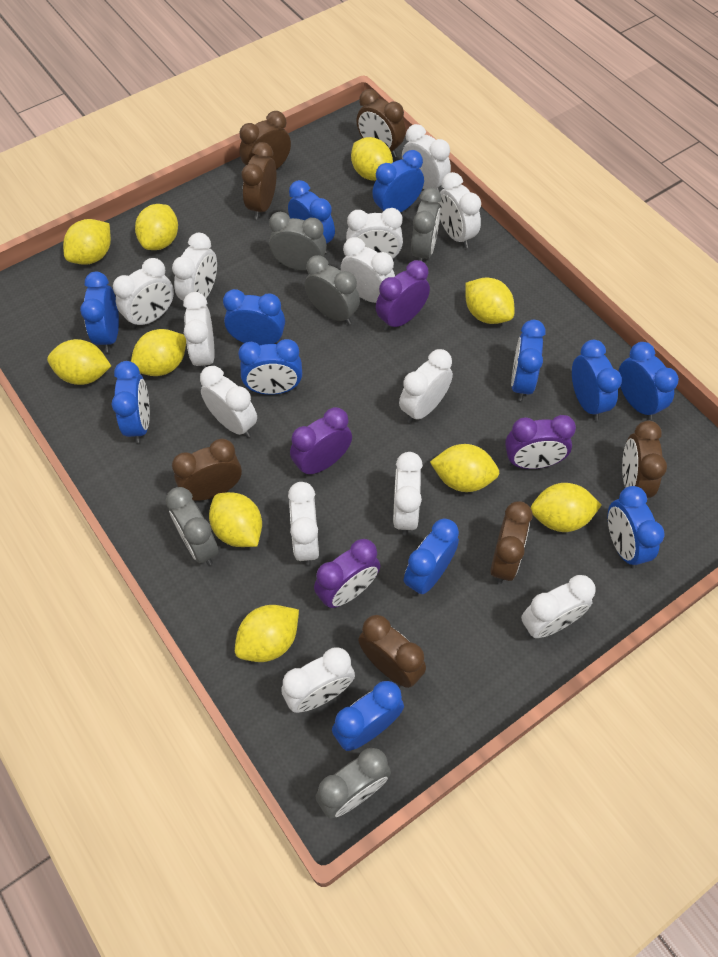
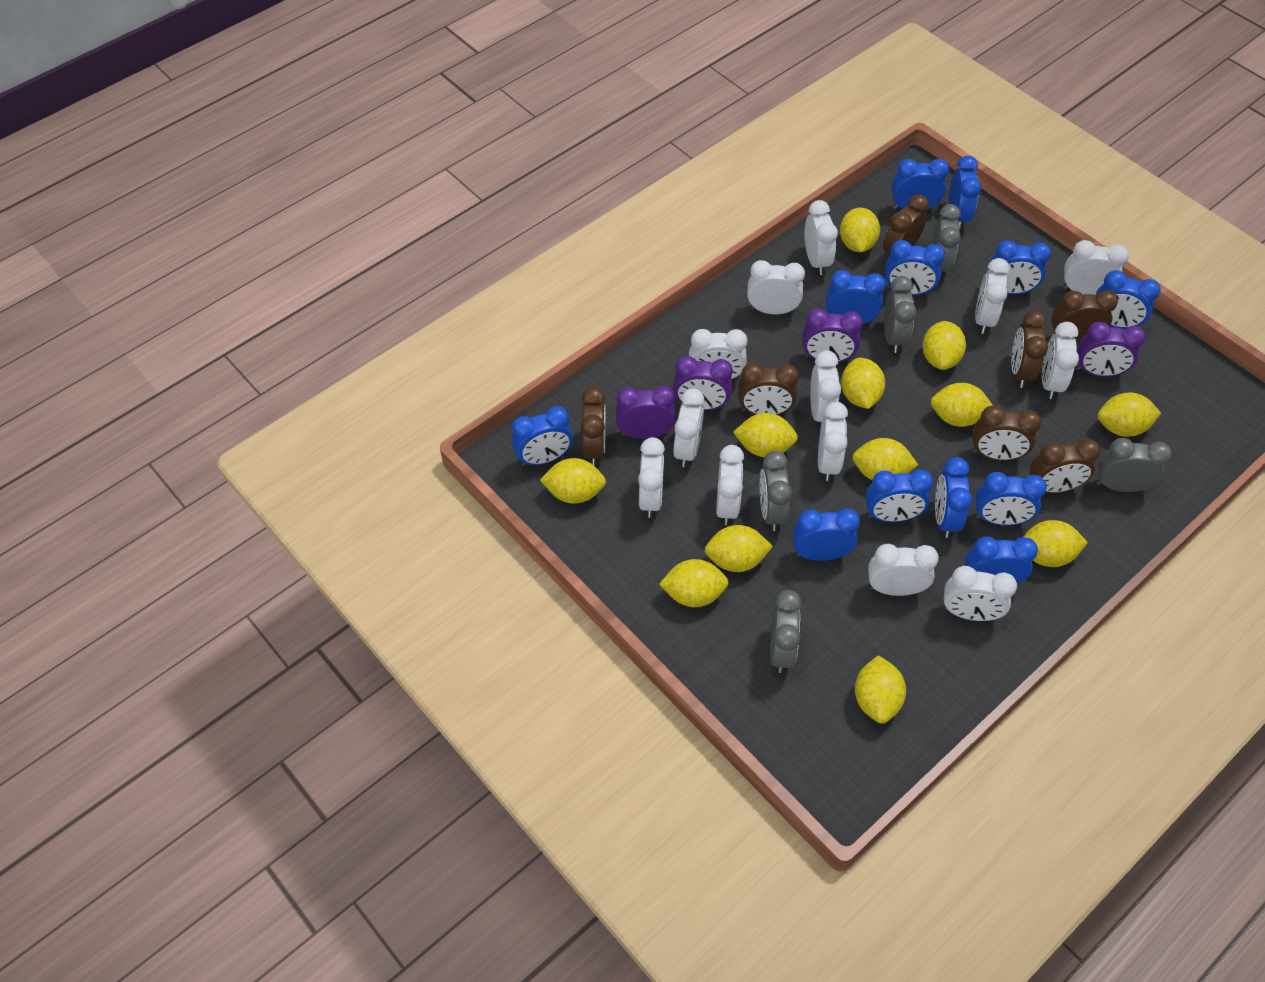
yellow lemon: 10 -> 12

